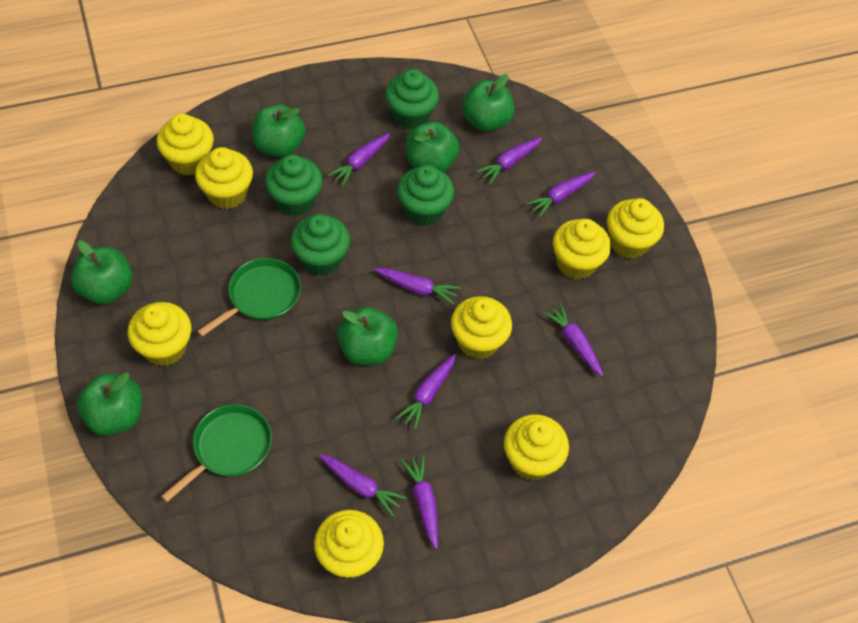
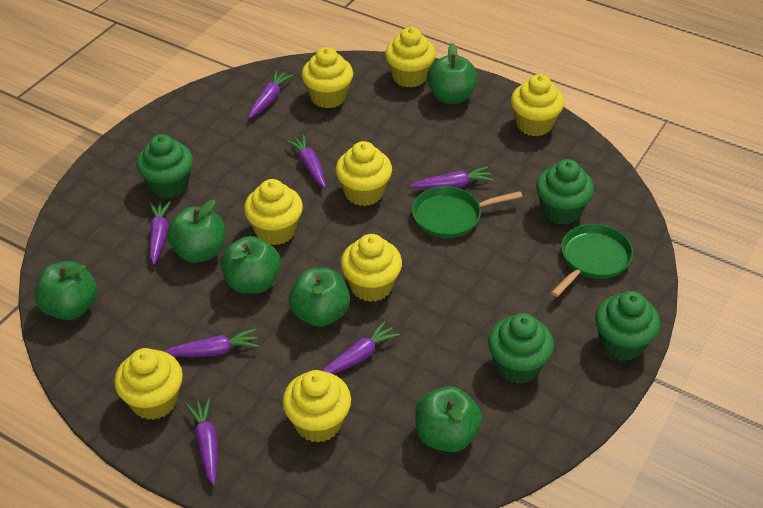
purple carrot: 8 -> 7

